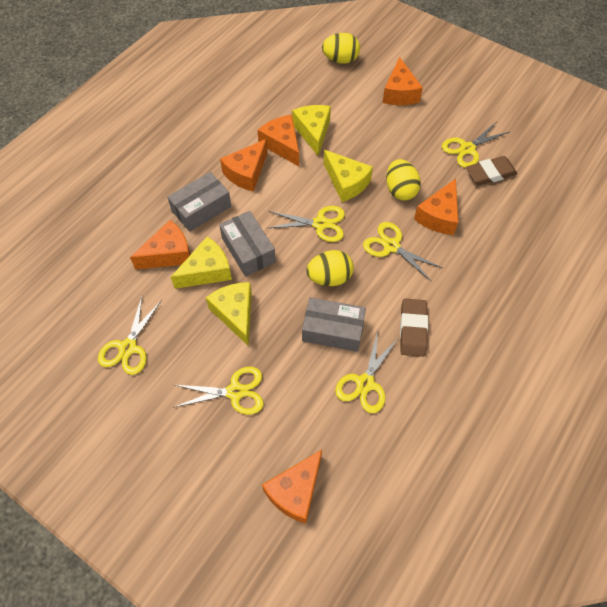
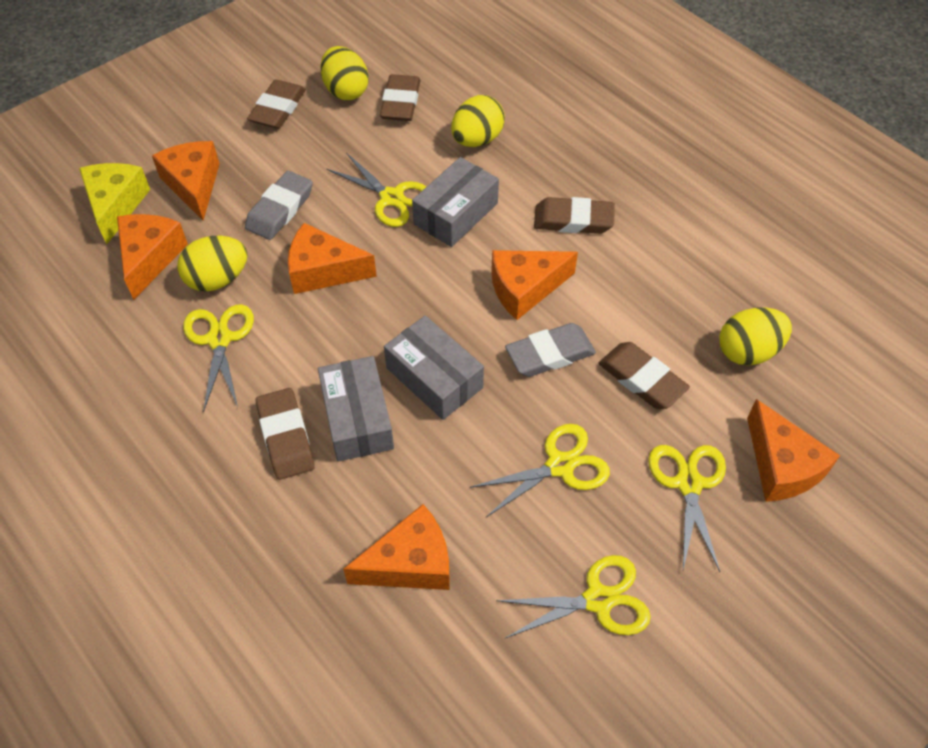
brown eraser: 2 -> 5
grey eraser: 0 -> 2
yellow cheese: 4 -> 1
yellow egg: 3 -> 4
yellow scissors: 6 -> 5

